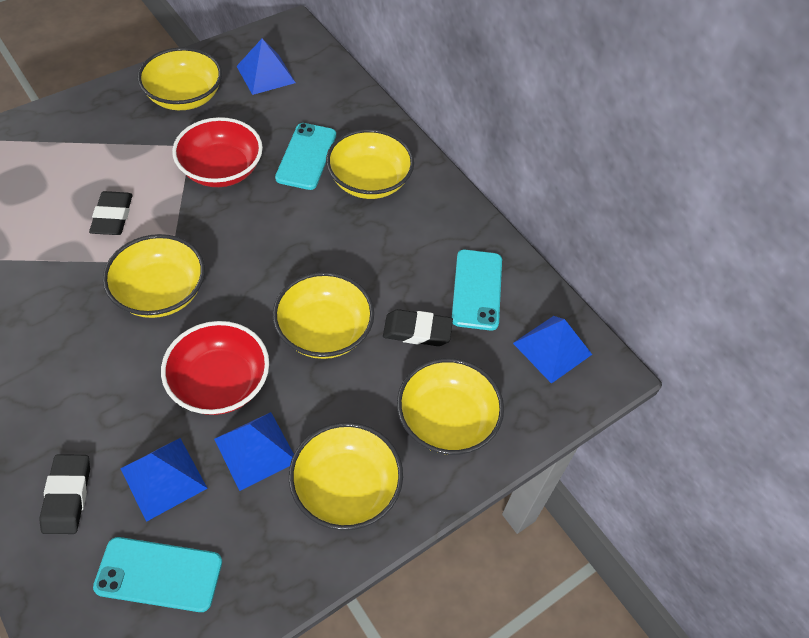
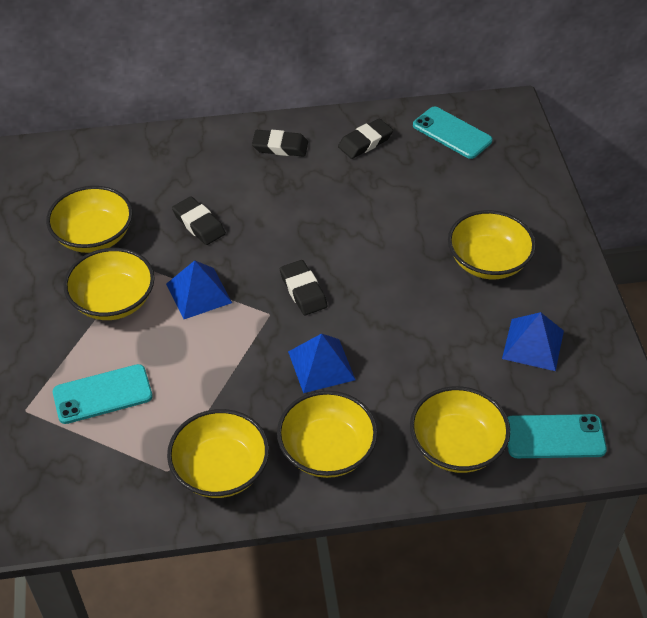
black eraser: 3 -> 4
blue pyramid: 4 -> 3
red bowl: 2 -> 0

